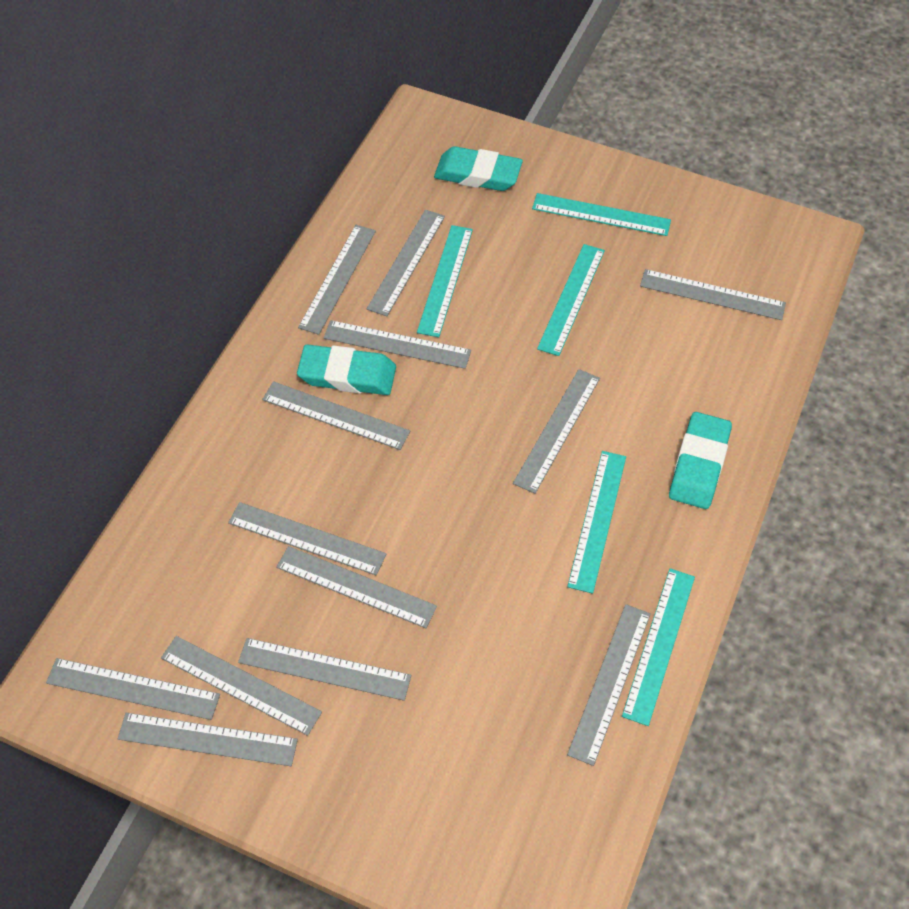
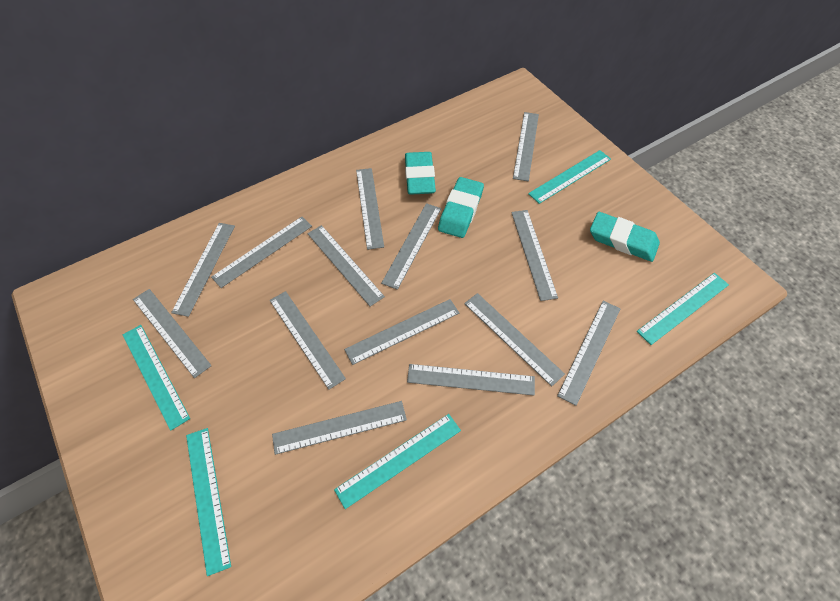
grey ruler: 13 -> 14

